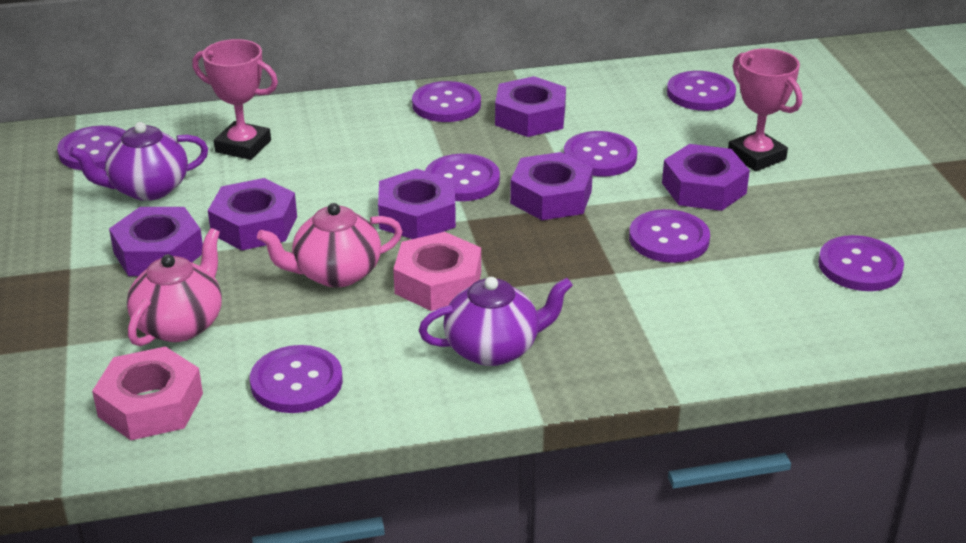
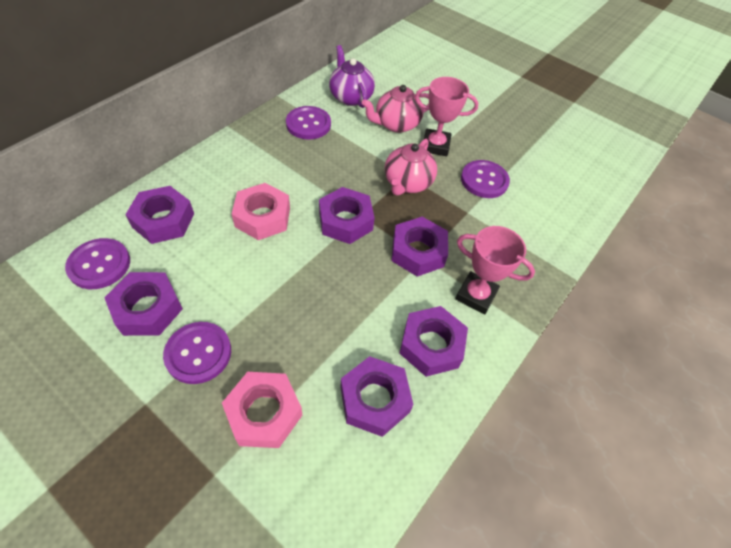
purple button: 8 -> 4
purple teapot: 2 -> 1

